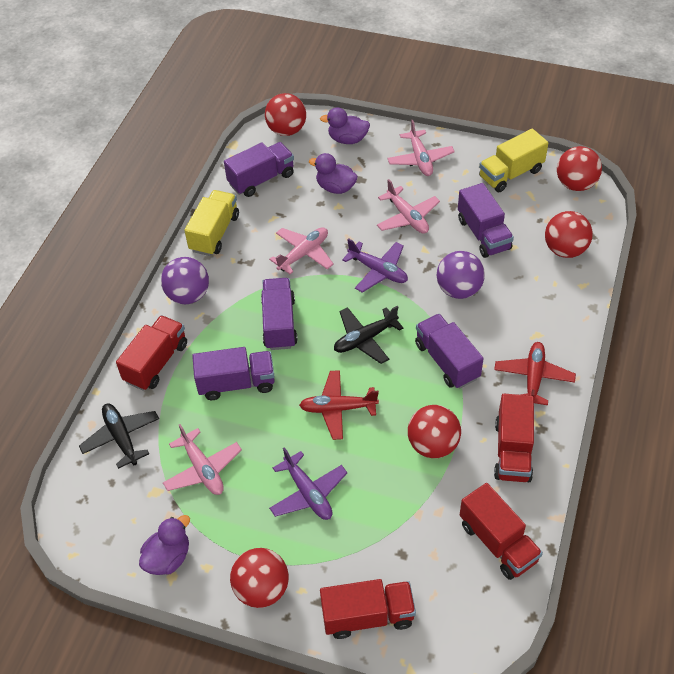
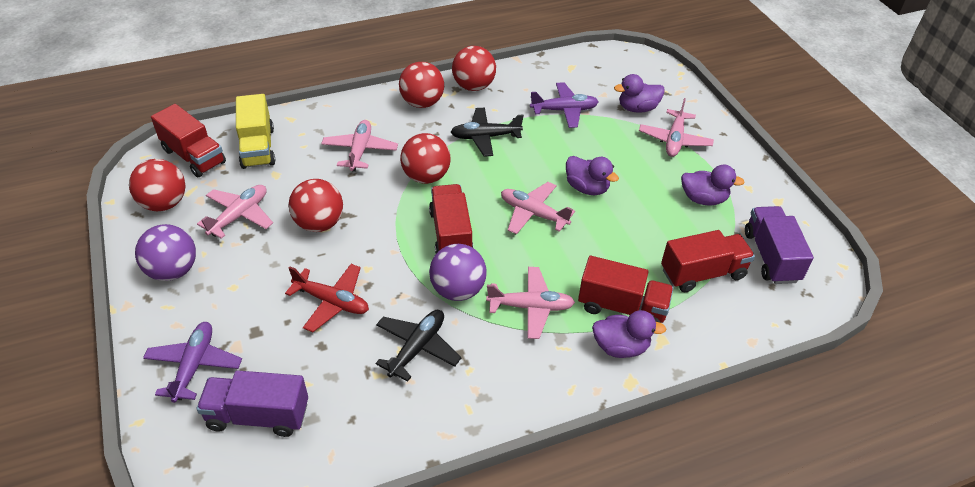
pink plane: 4 -> 5
purple duck: 3 -> 4
purple truck: 5 -> 2
red plane: 2 -> 1
yellow truck: 2 -> 1

